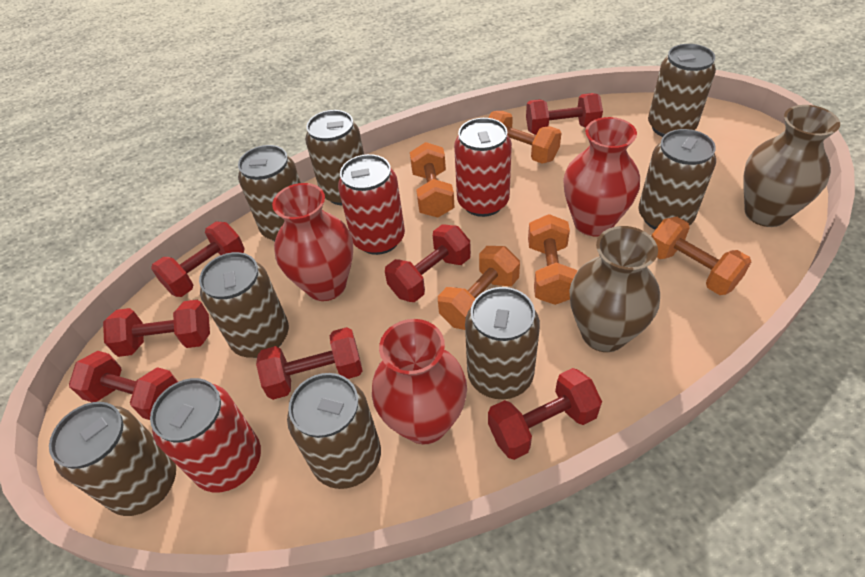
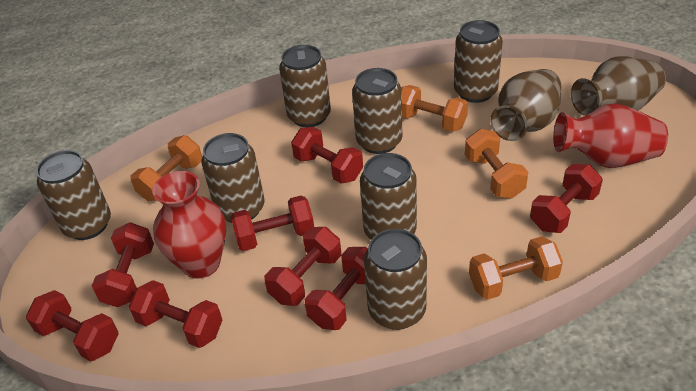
brown can: 8 -> 7
orange dumbbell: 5 -> 4
red can: 3 -> 0
red dumbbell: 7 -> 8
red vase: 3 -> 2

